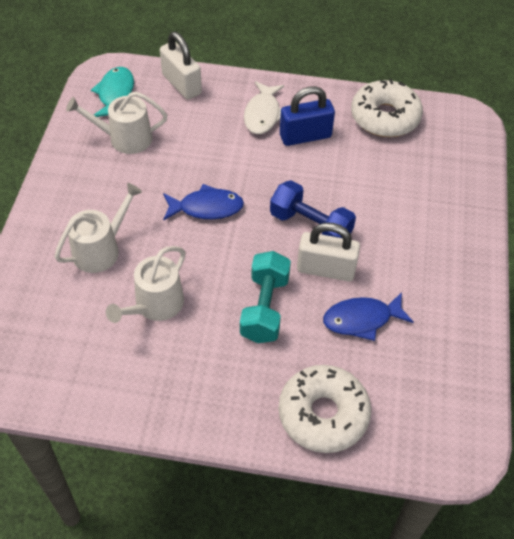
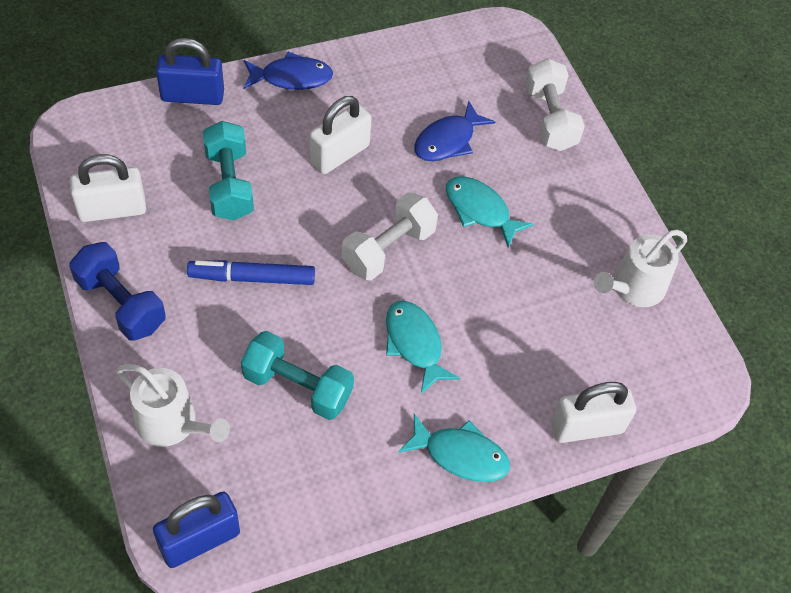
blue marker: 0 -> 1
blue padlock: 1 -> 2
turquoise dumbbell: 1 -> 2
turquoise fish: 1 -> 3
white donut: 2 -> 0
white dumbbell: 0 -> 2
white fish: 1 -> 0
white padlock: 2 -> 3
white watering can: 3 -> 2

